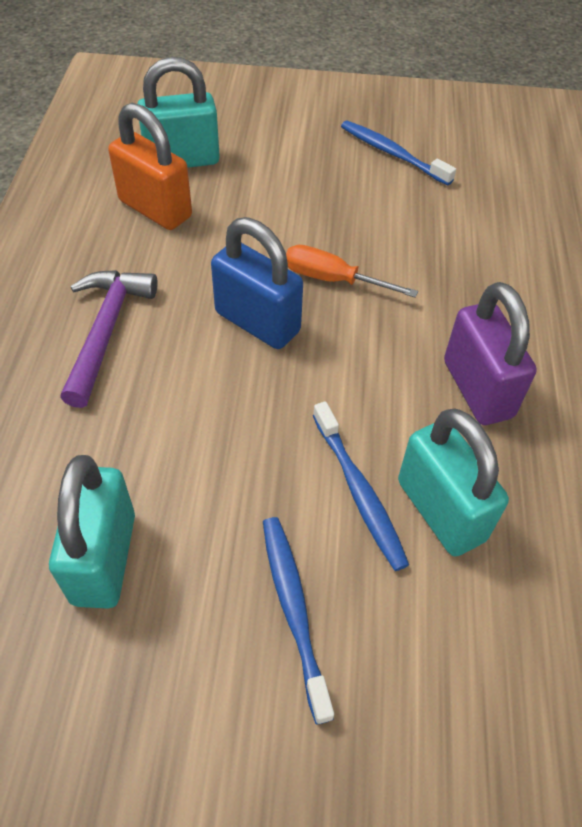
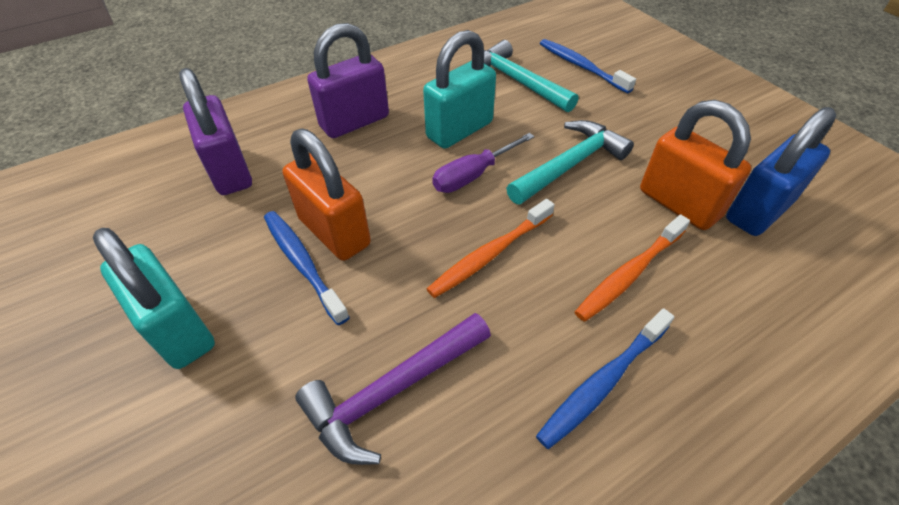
orange padlock: 1 -> 2
orange screwdriver: 1 -> 0
orange toothbrush: 0 -> 2
purple padlock: 1 -> 2
purple screwdriver: 0 -> 1
turquoise hammer: 0 -> 2
turquoise padlock: 3 -> 2

